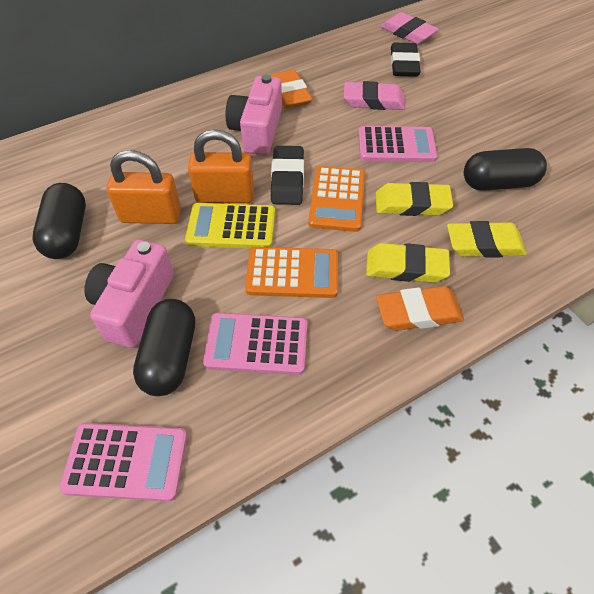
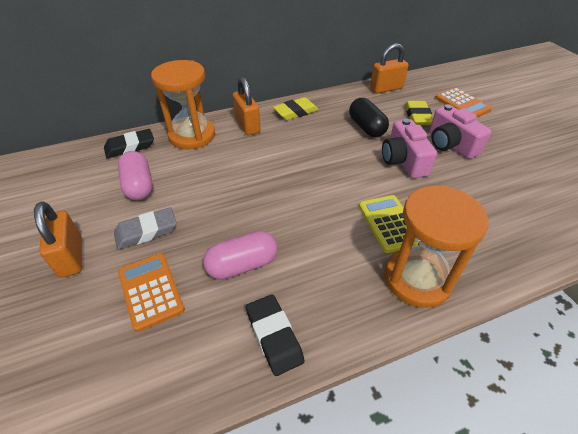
black capsule: 3 -> 1
grey eraser: 0 -> 1
orange eraser: 2 -> 0
orange hourglass: 0 -> 2
orange padlock: 2 -> 3
pink calculator: 3 -> 0
pink capsule: 0 -> 2
pink eraser: 2 -> 0
yellow eraser: 3 -> 2

